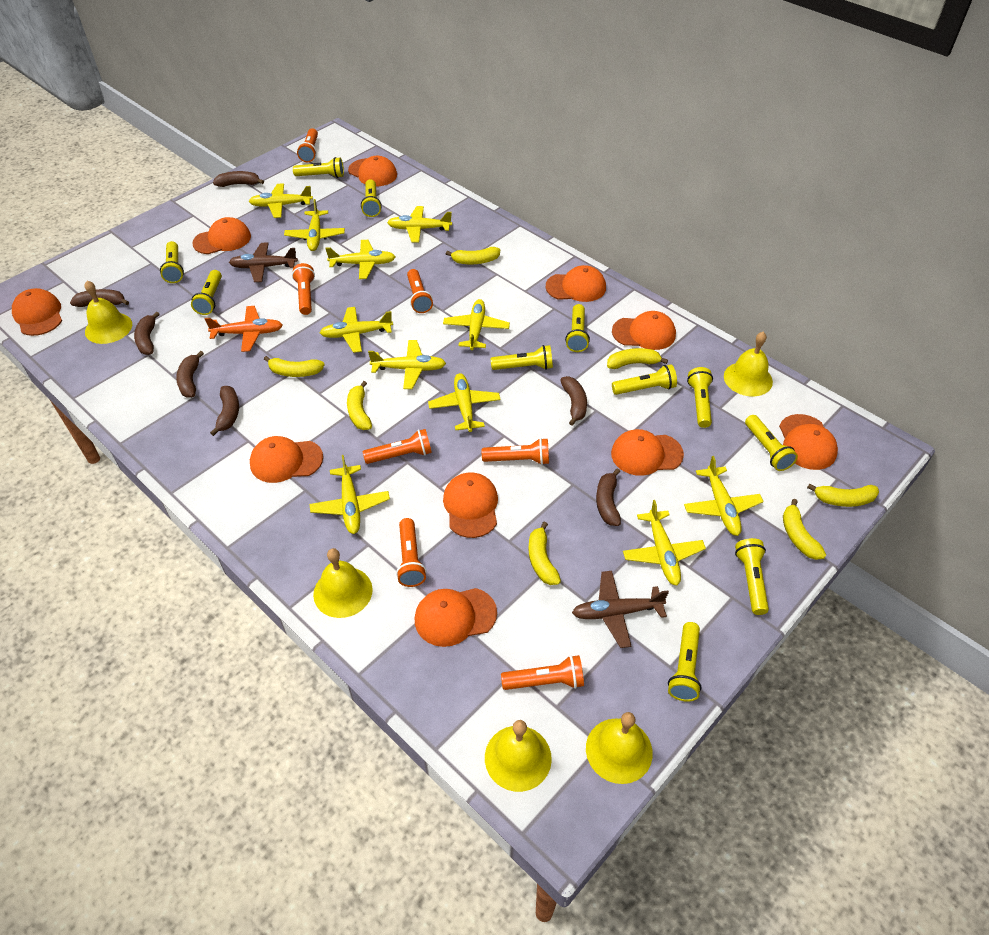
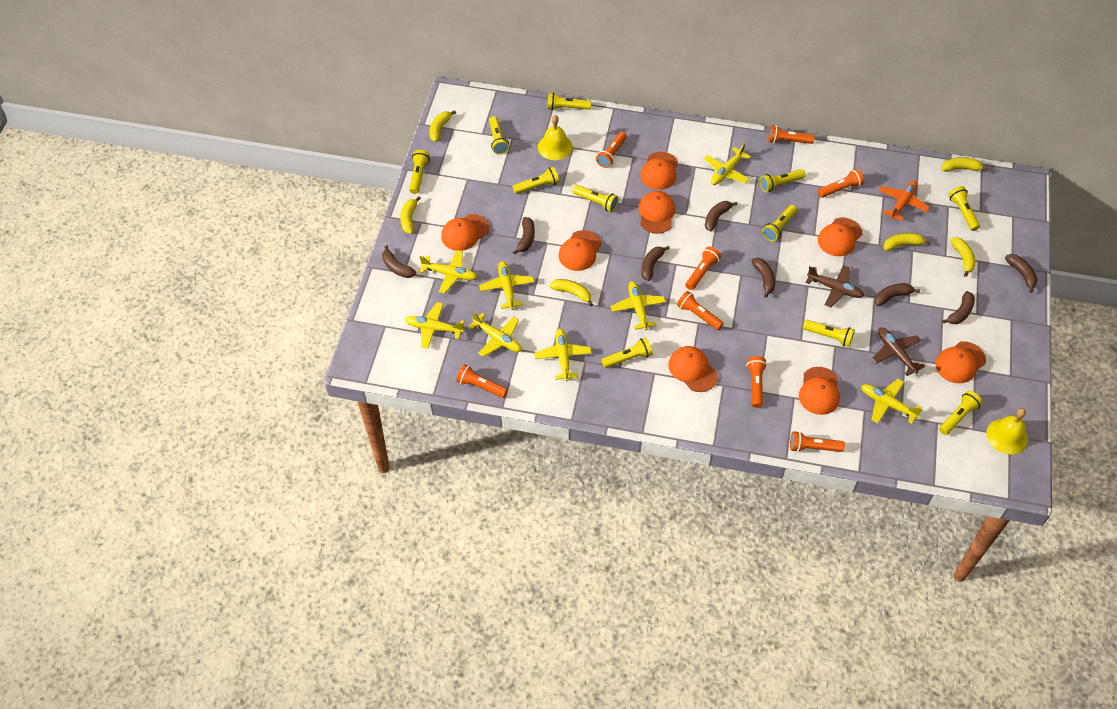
brown banana: 7 -> 8
orange cap: 10 -> 8
orange flashlight: 7 -> 8
yellow banana: 7 -> 6
yellow bell: 5 -> 2
yellow plane: 11 -> 8

